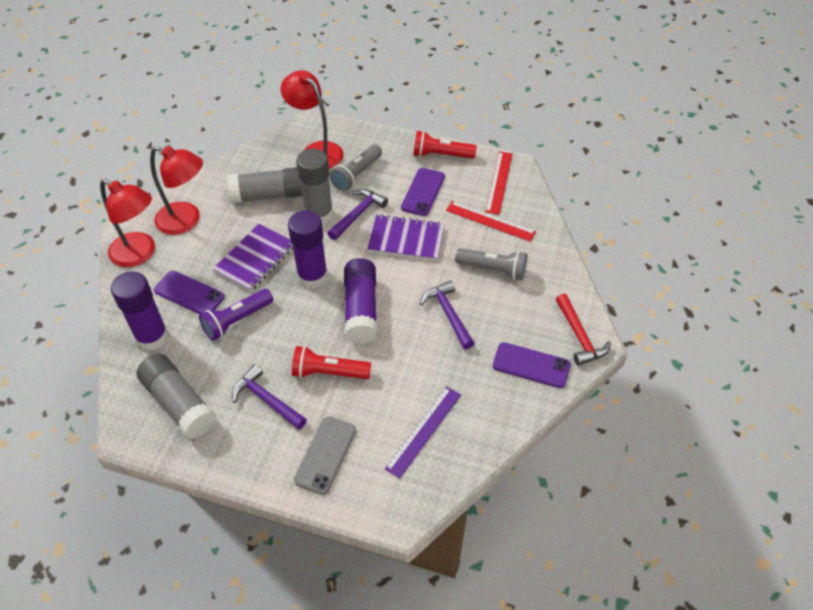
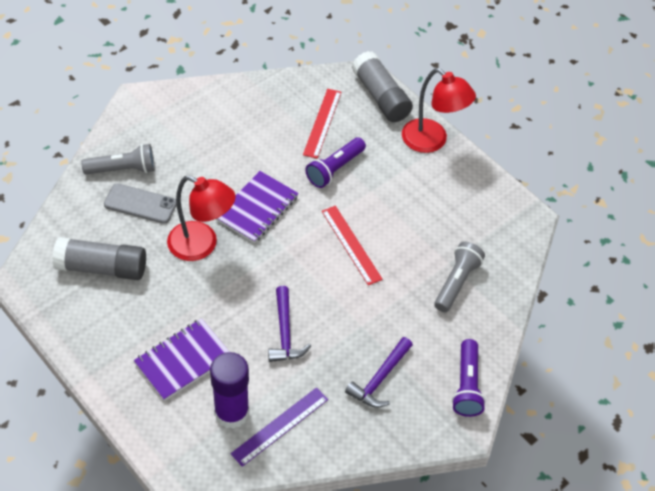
grey glue stick: 3 -> 2
purple flashlight: 1 -> 2
purple glue stick: 3 -> 1
purple hammer: 3 -> 2
purple phone: 3 -> 0
red flashlight: 2 -> 0
red hammer: 1 -> 0
red lamp: 3 -> 2

